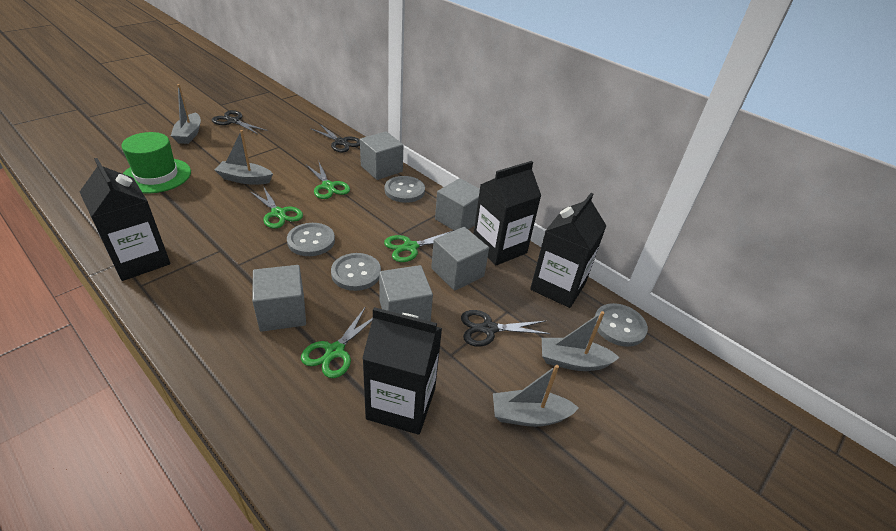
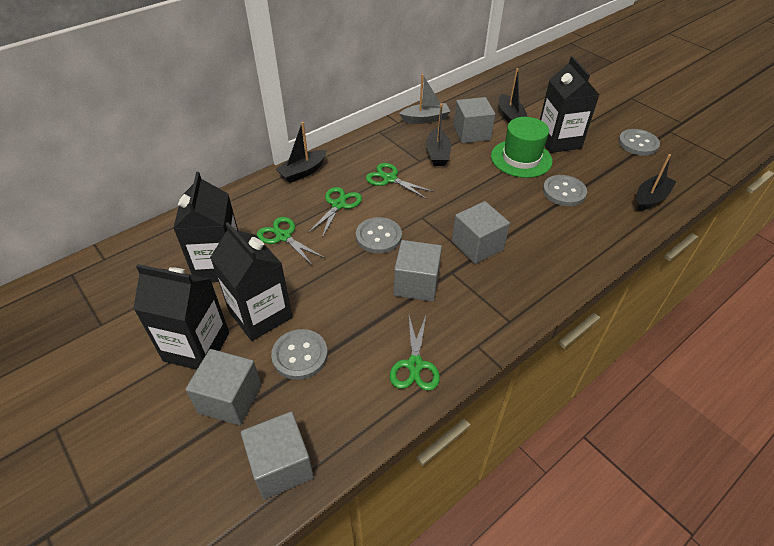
black boat: 0 -> 4
black scissors: 3 -> 0
grey boat: 4 -> 1

